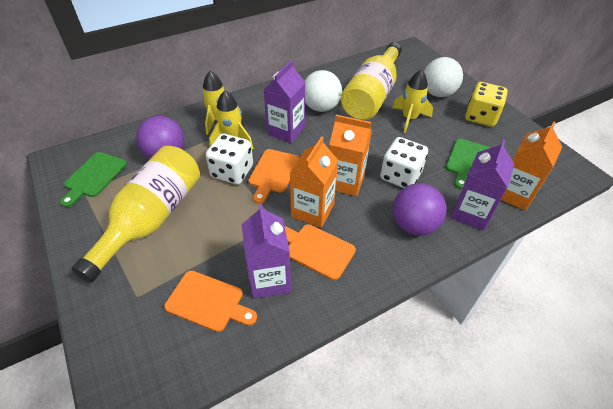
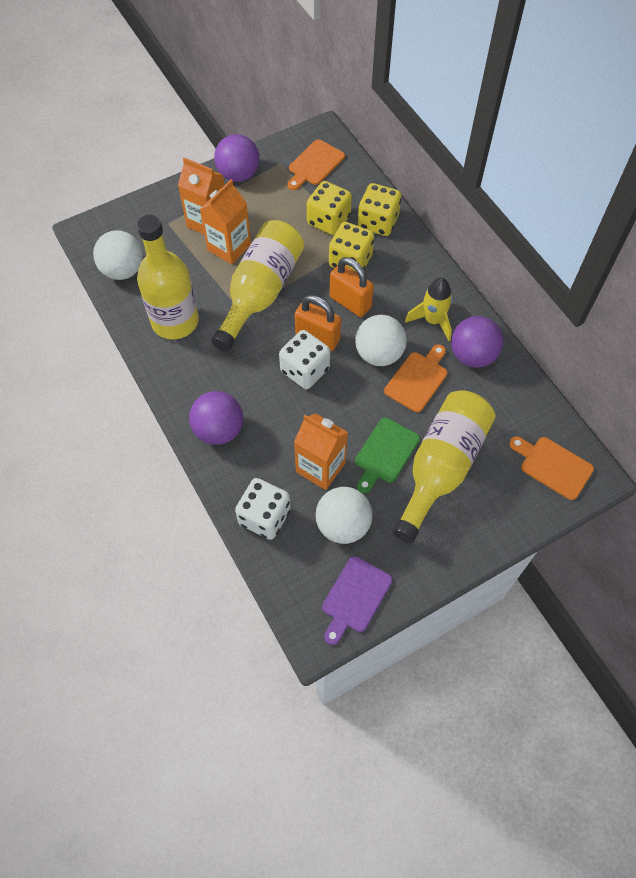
green cutting board: 2 -> 1
orange padlock: 0 -> 2
purple ball: 2 -> 3
purple carton: 3 -> 0
purple cutting board: 0 -> 1
white ball: 2 -> 3
yellow bottle: 2 -> 3
yellow dice: 1 -> 3
yellow rocket: 3 -> 1

